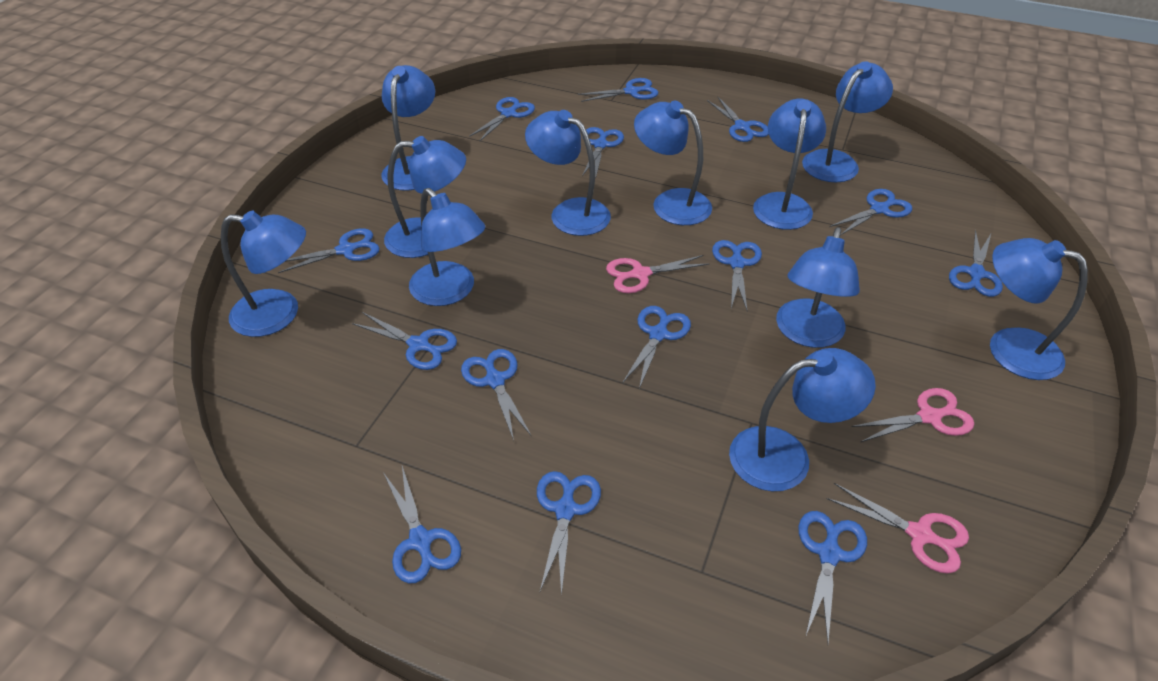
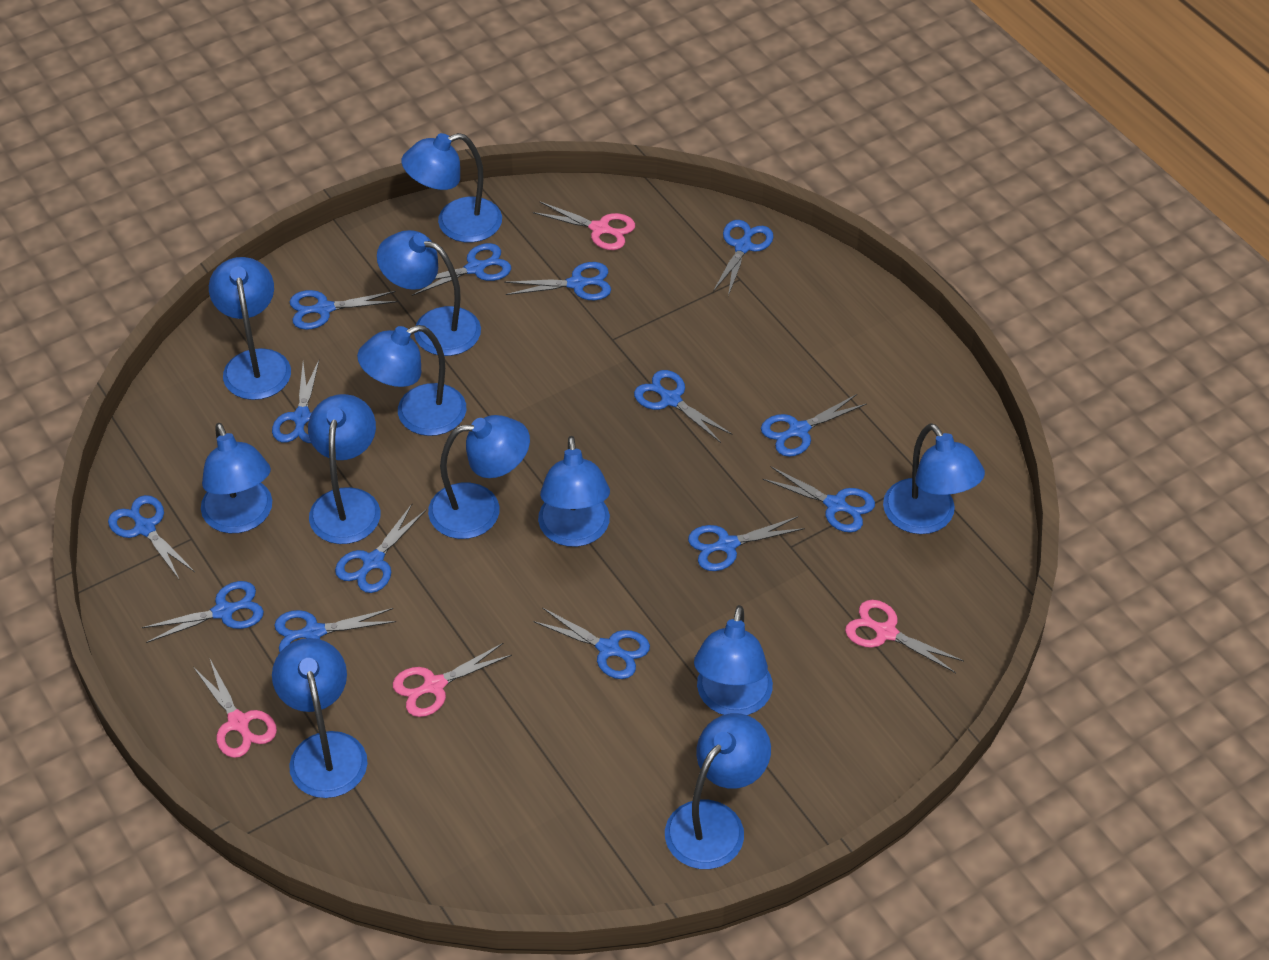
blue lamp: 11 -> 12
pink scissors: 3 -> 4

